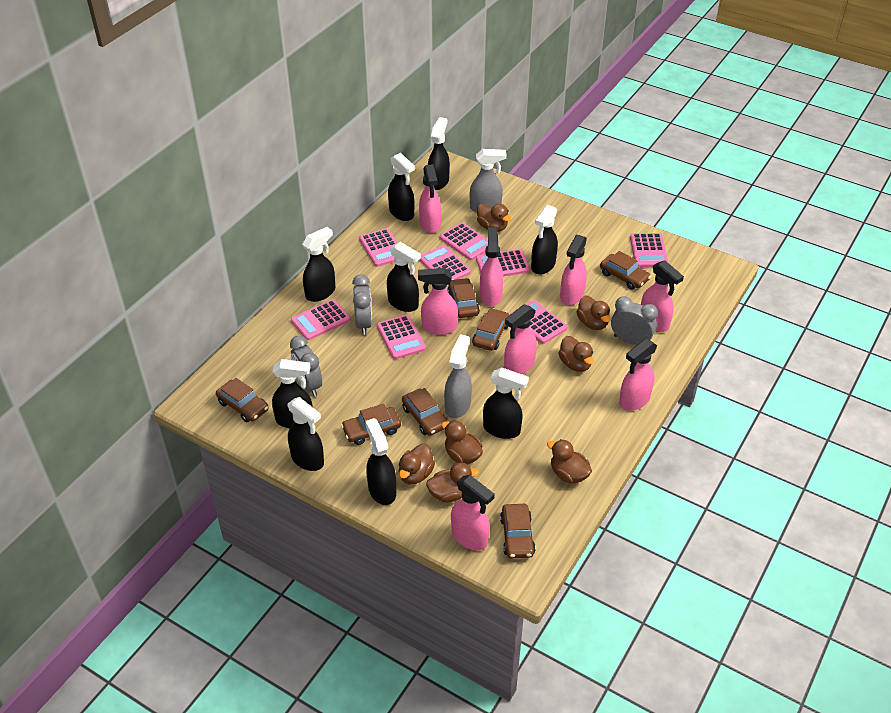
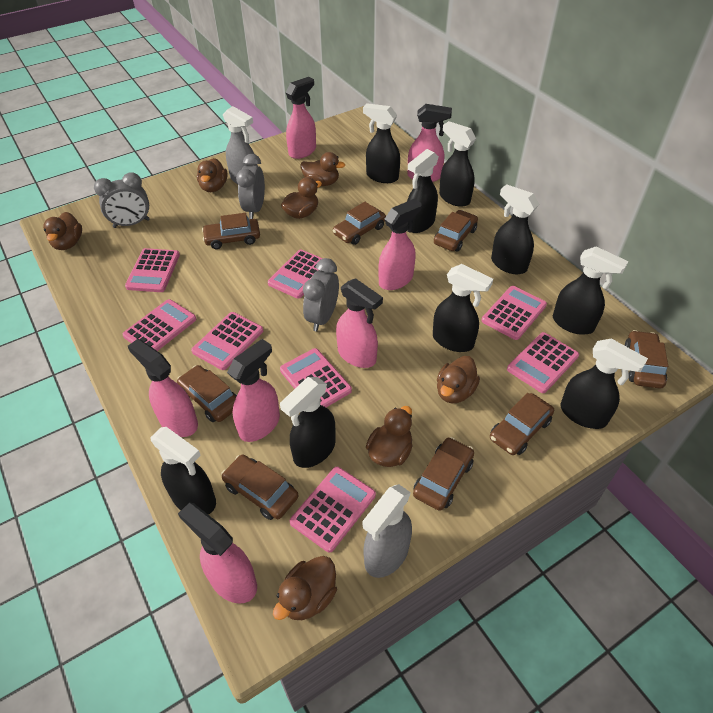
brown car: 7 -> 8
pink spray bottle: 8 -> 7

